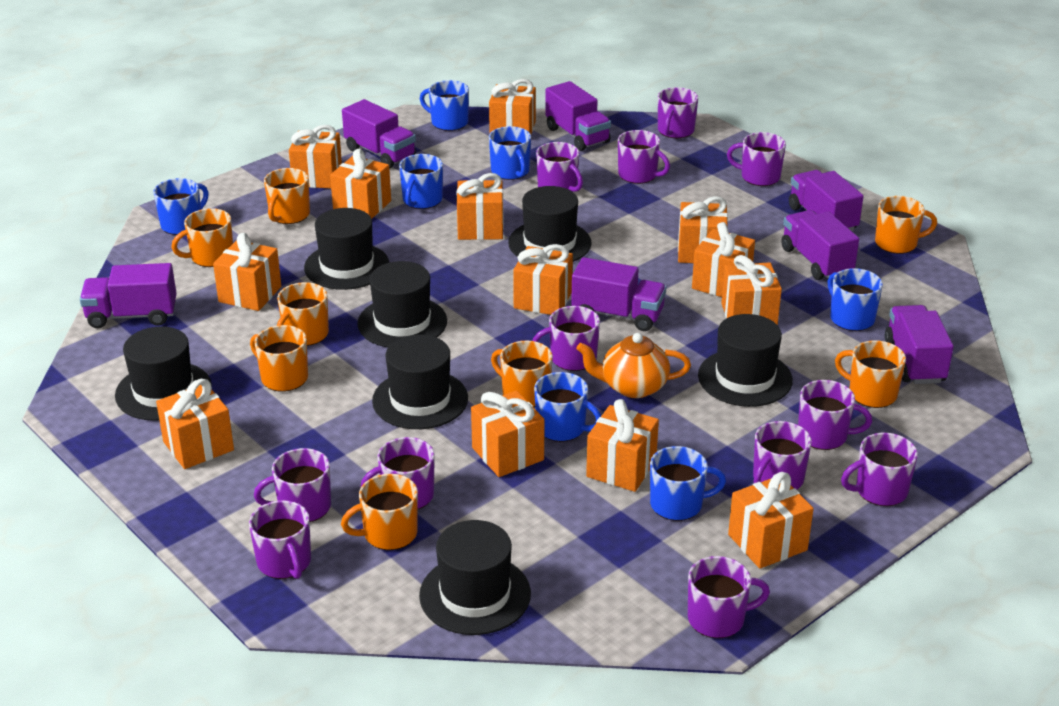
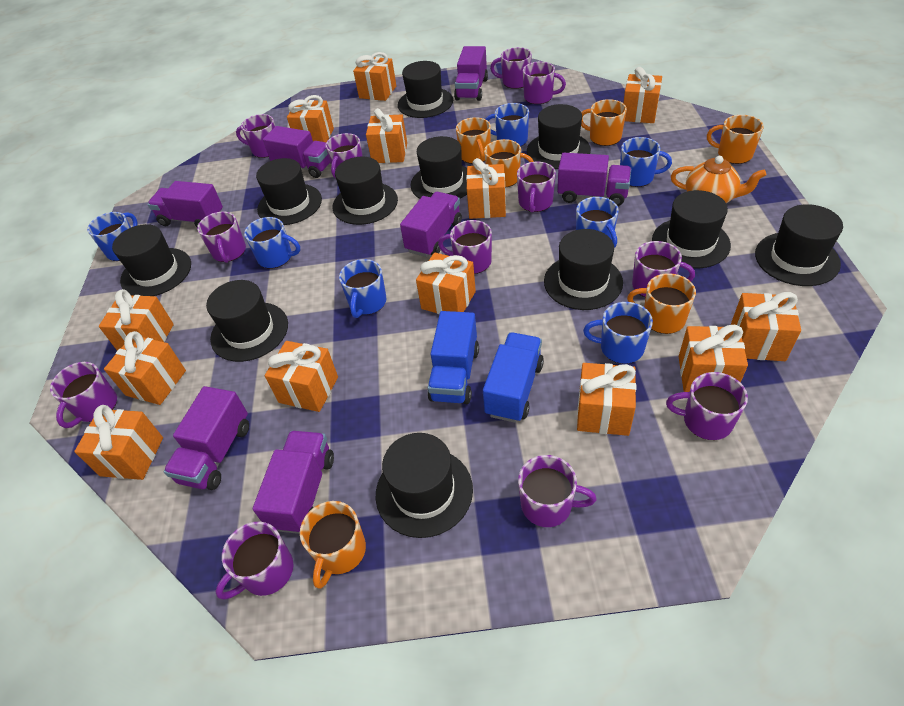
black hat: 7 -> 11
blue truck: 0 -> 2
orange mug: 8 -> 6

